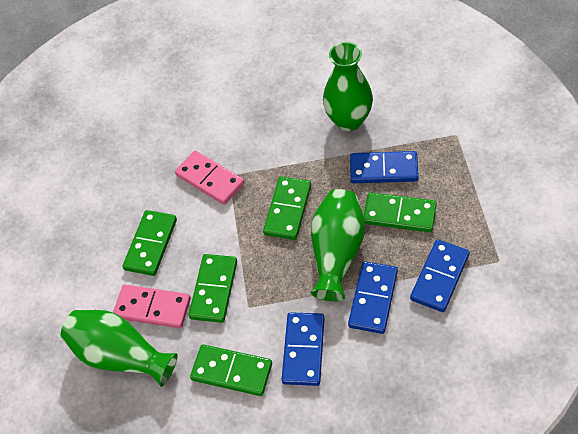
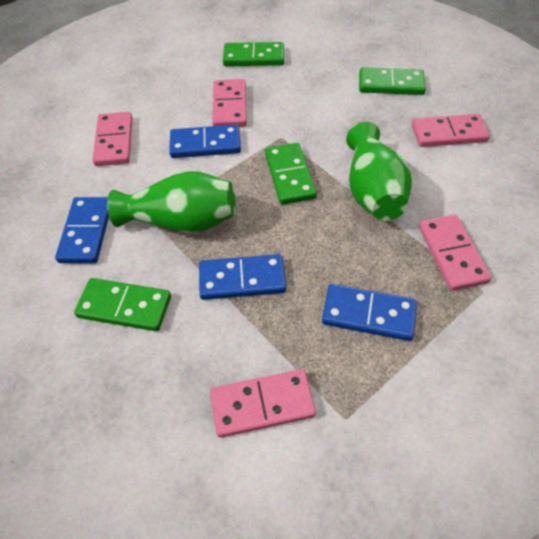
green domino: 5 -> 4
green vase: 3 -> 2
pink domino: 2 -> 5

